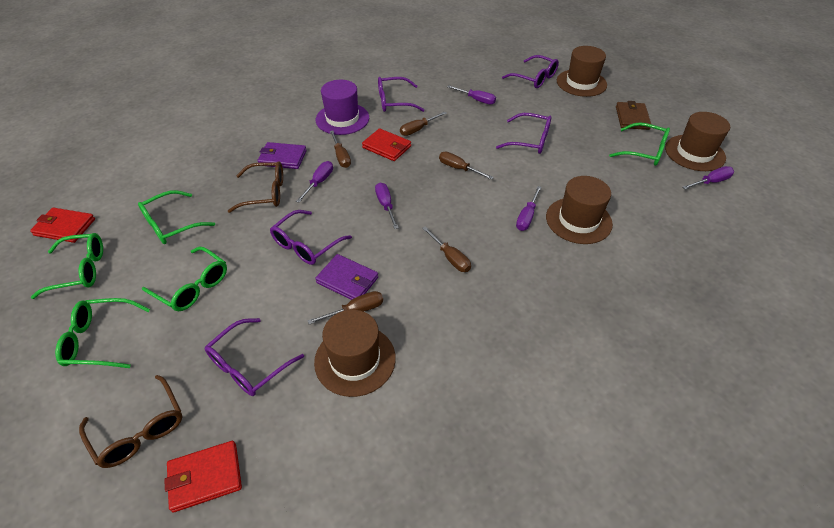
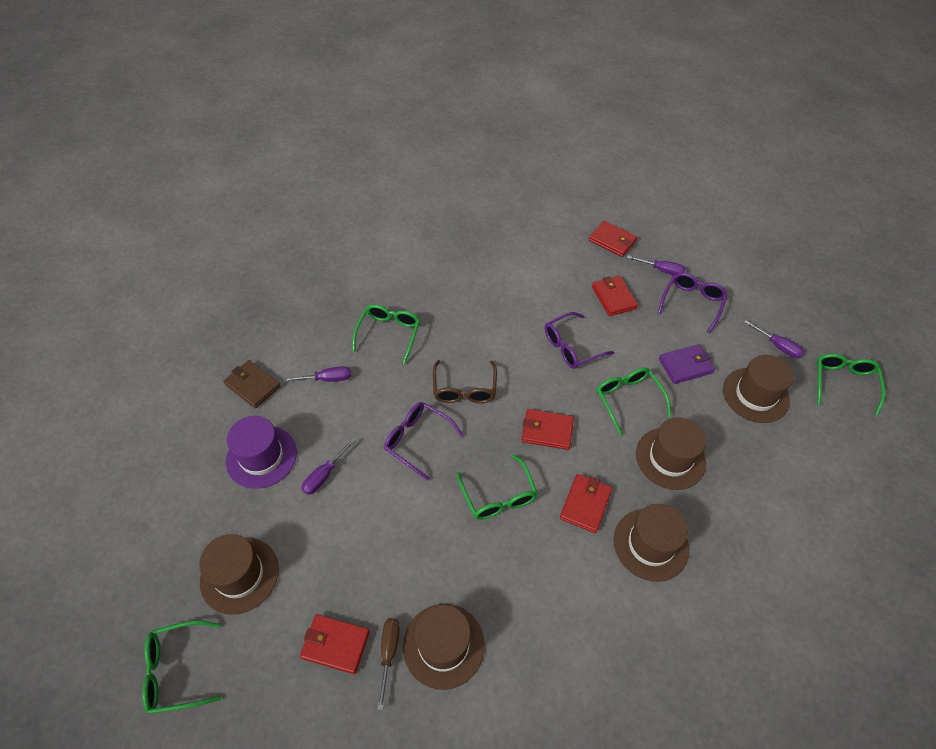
brown glasses: 2 -> 1
brown hat: 4 -> 5
brown screwdriver: 5 -> 1
purple glasses: 5 -> 3
purple screwdriver: 5 -> 4
purple wallet: 2 -> 1
red wallet: 3 -> 5

